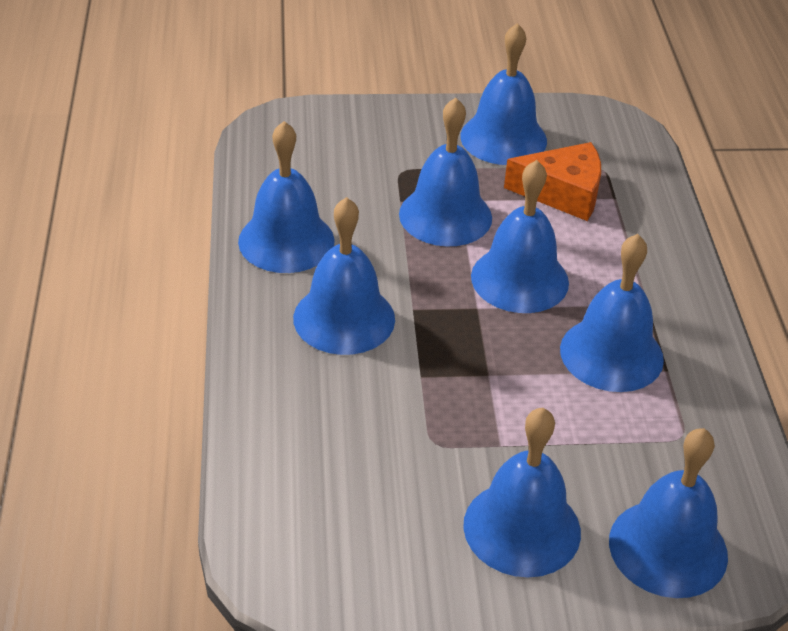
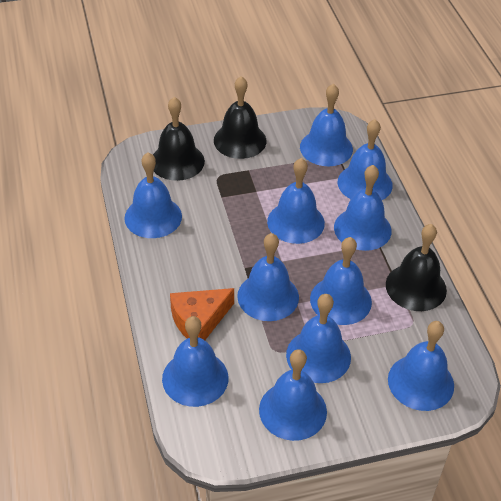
black bell: 0 -> 3
blue bell: 8 -> 11

